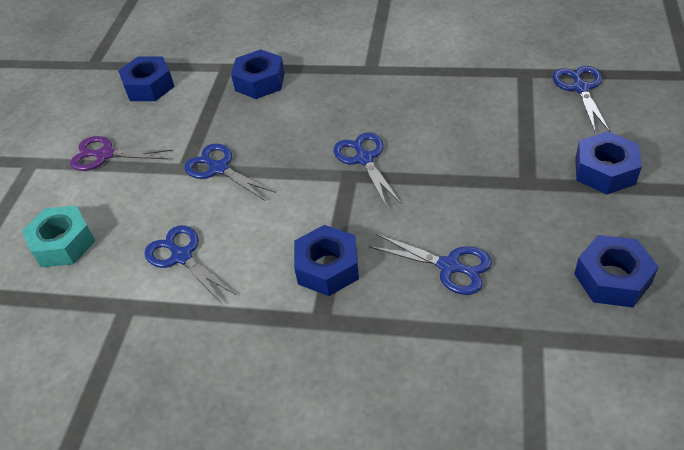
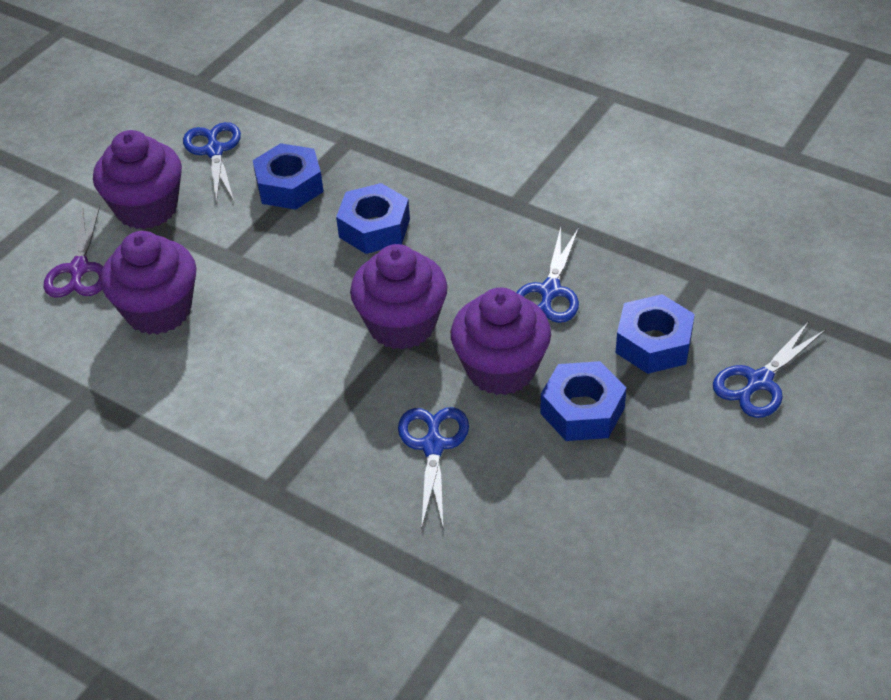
blue nut: 5 -> 4
blue scissors: 5 -> 4
purple cupcake: 0 -> 4
turquoise nut: 1 -> 0

